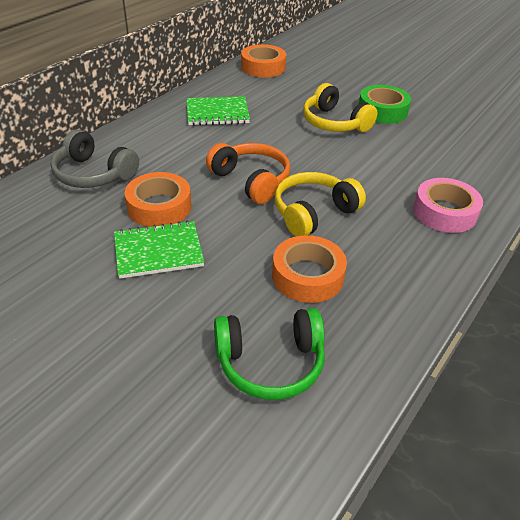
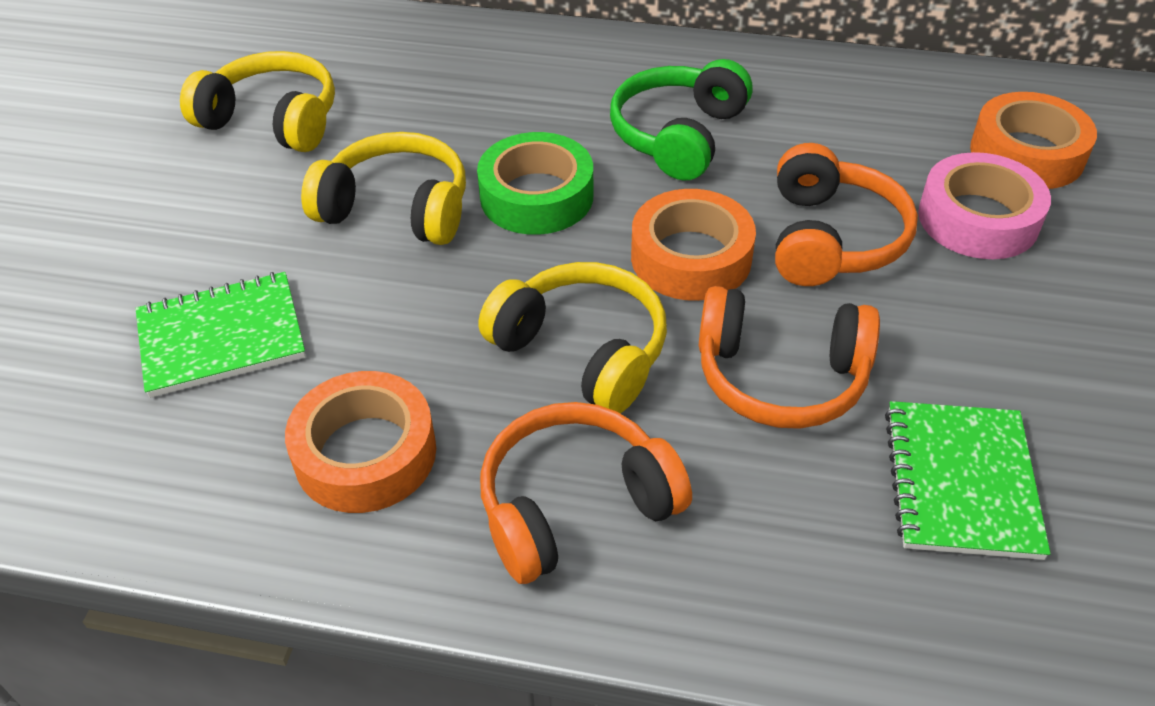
grey headphones: 1 -> 0
orange headphones: 1 -> 3
yellow headphones: 2 -> 3

